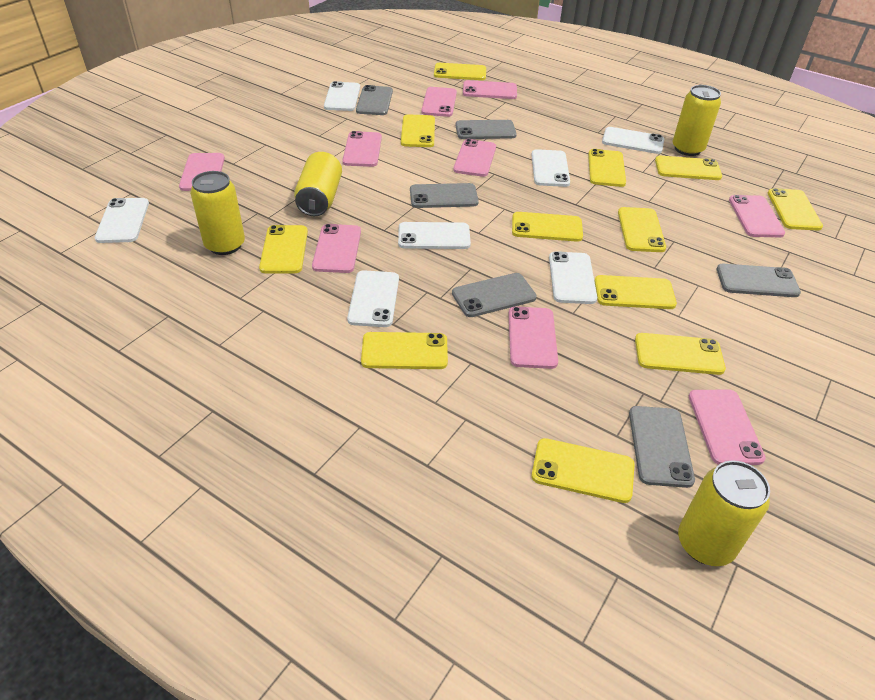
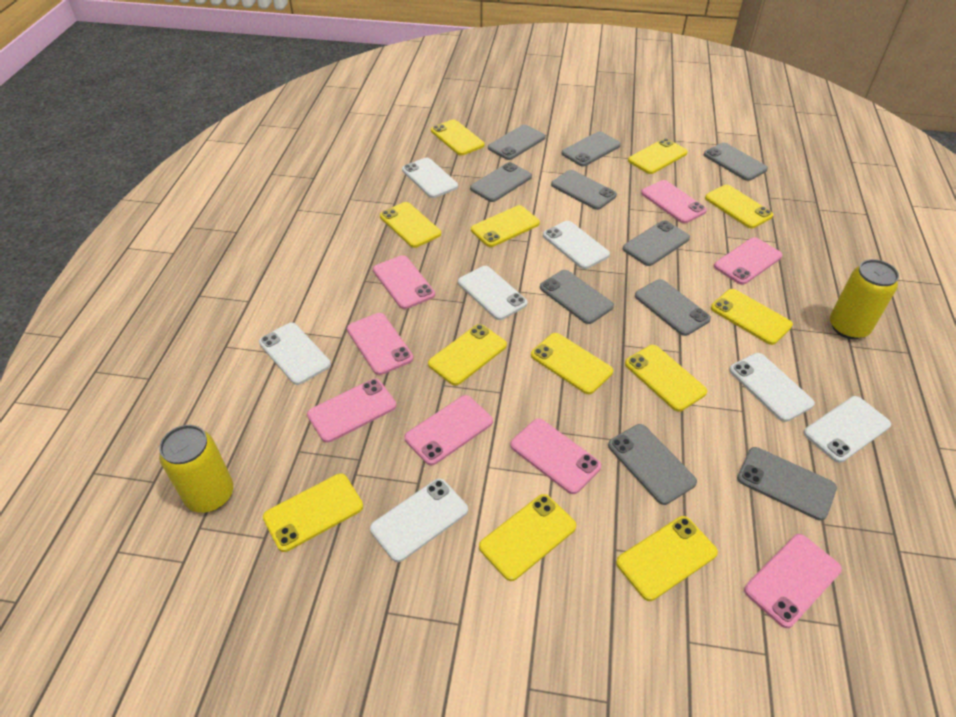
grey phone: 6 -> 10
pink phone: 9 -> 8
yellow can: 4 -> 2

